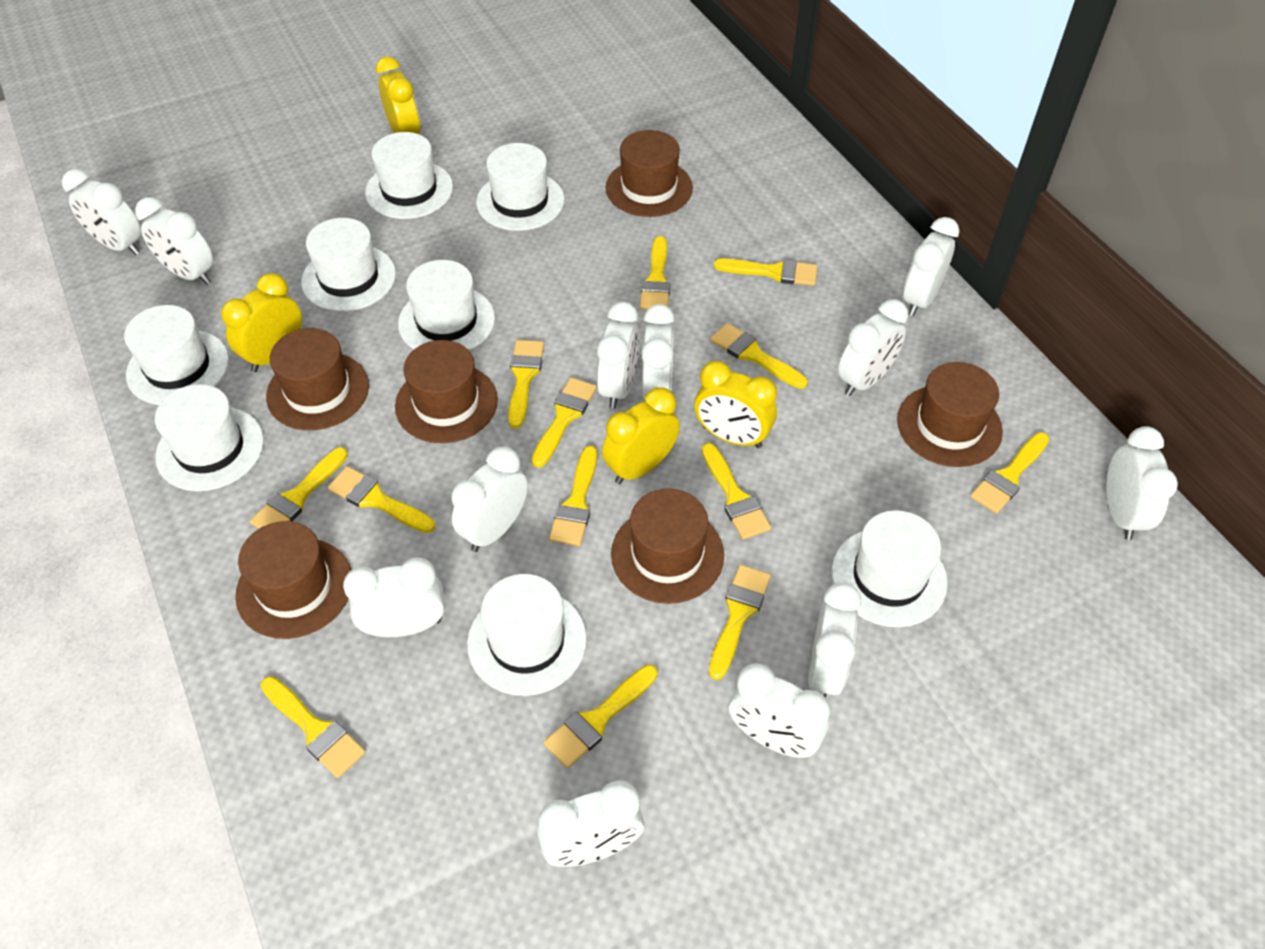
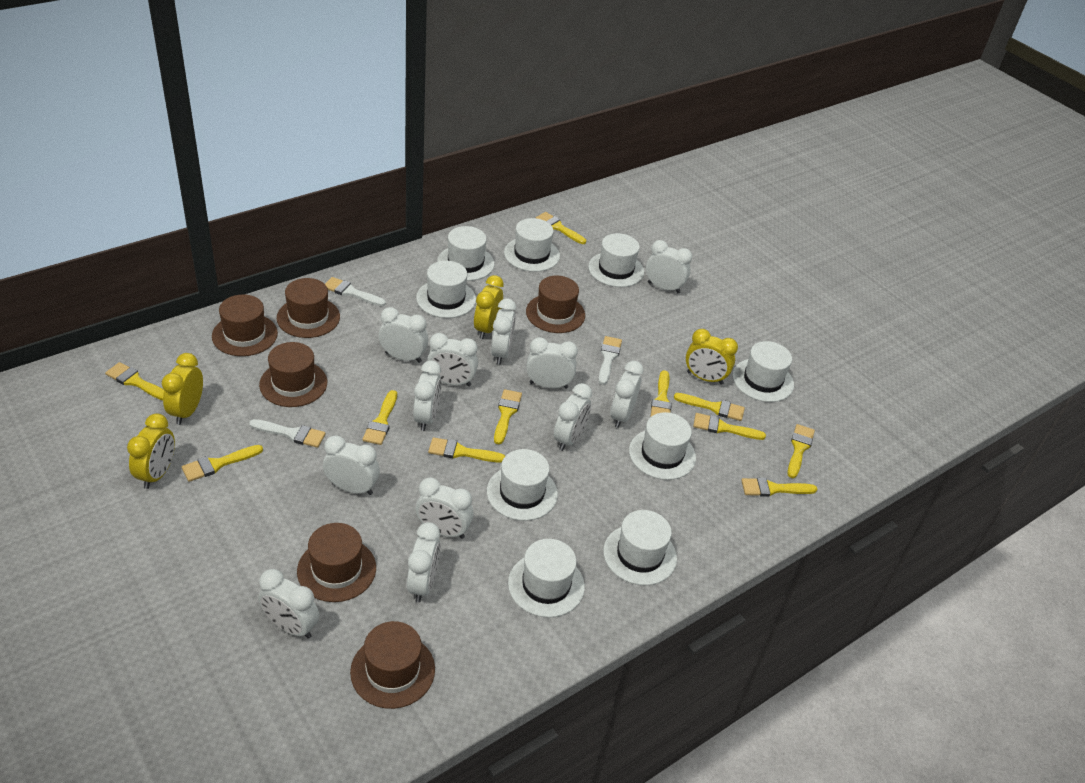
white brush: 0 -> 3
white hat: 8 -> 9
yellow brush: 13 -> 11

